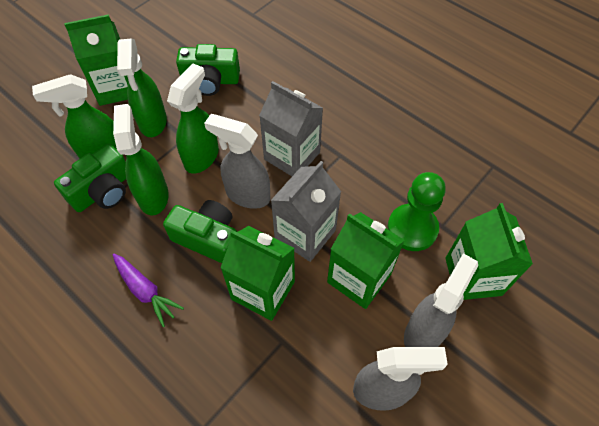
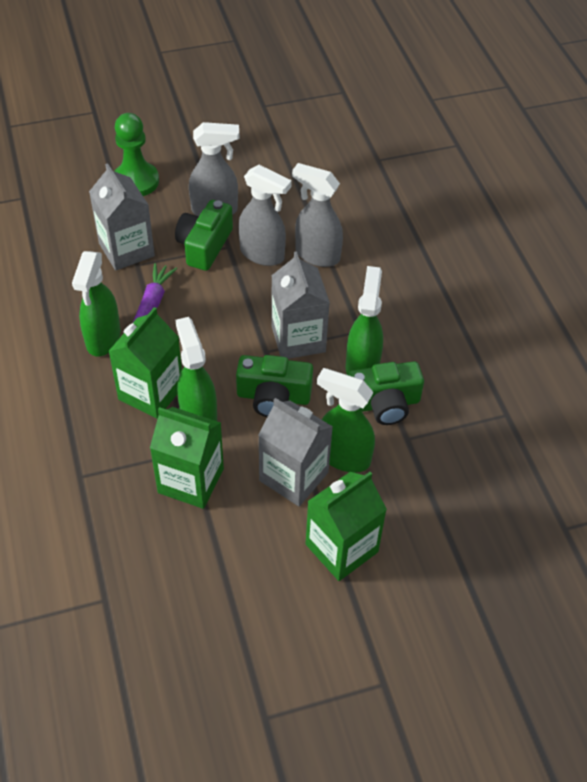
green carton: 4 -> 3
grey carton: 2 -> 3

